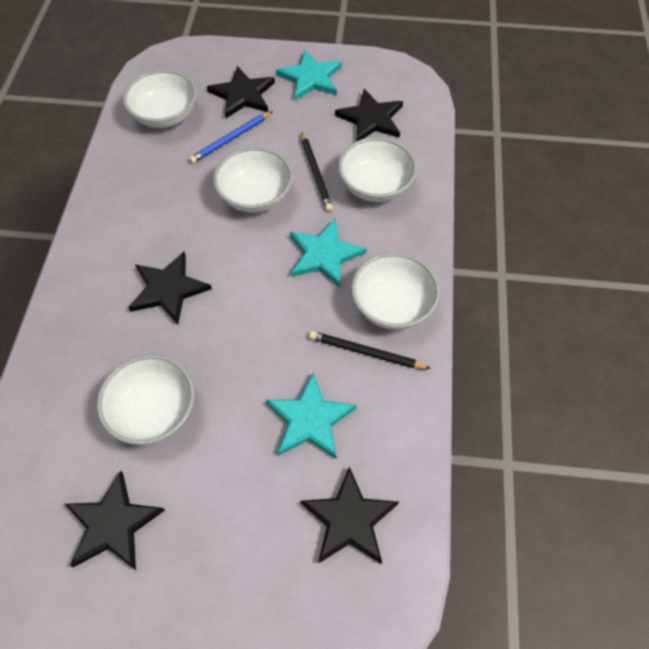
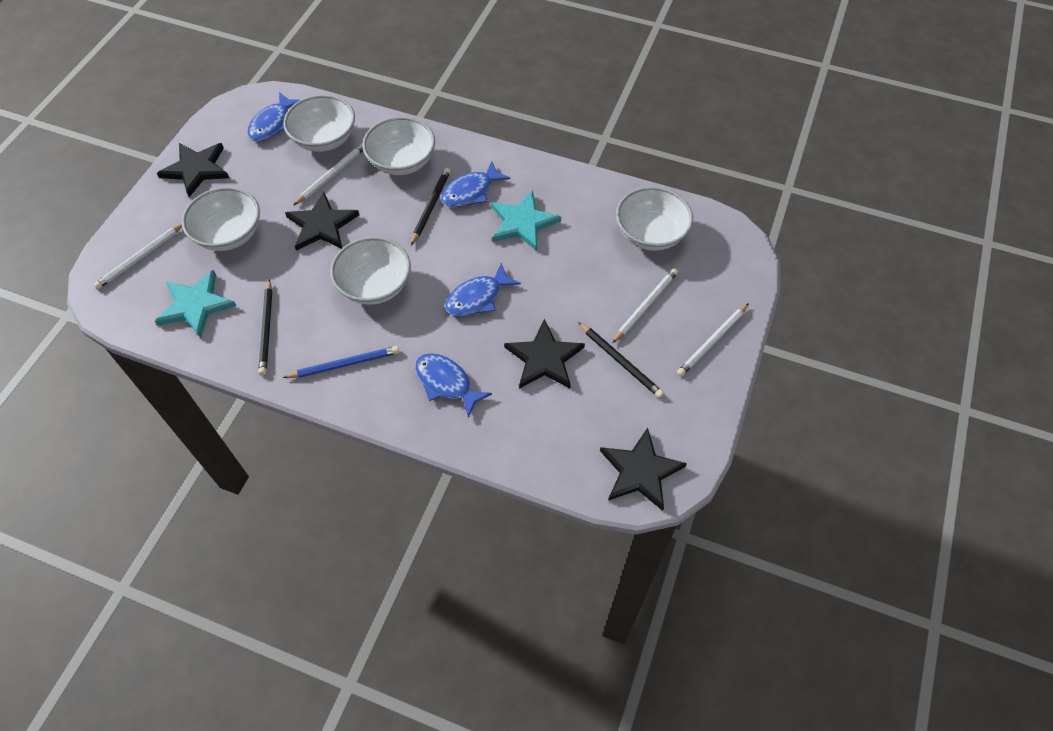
black pencil: 2 -> 3
black star: 5 -> 4
blue fish: 0 -> 4
turquoise star: 3 -> 2
white pencil: 0 -> 4

